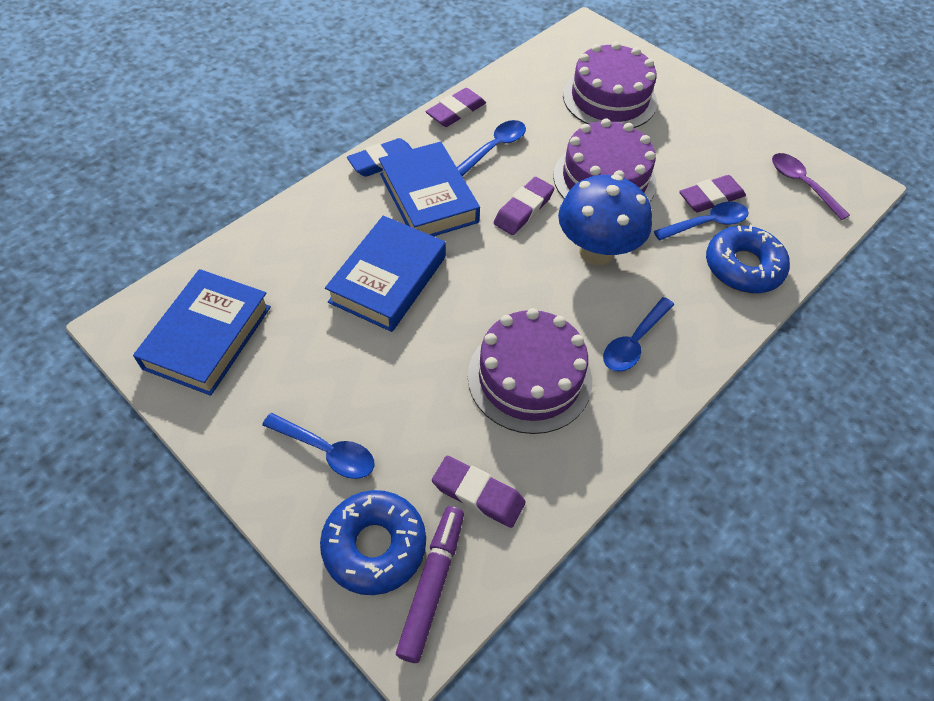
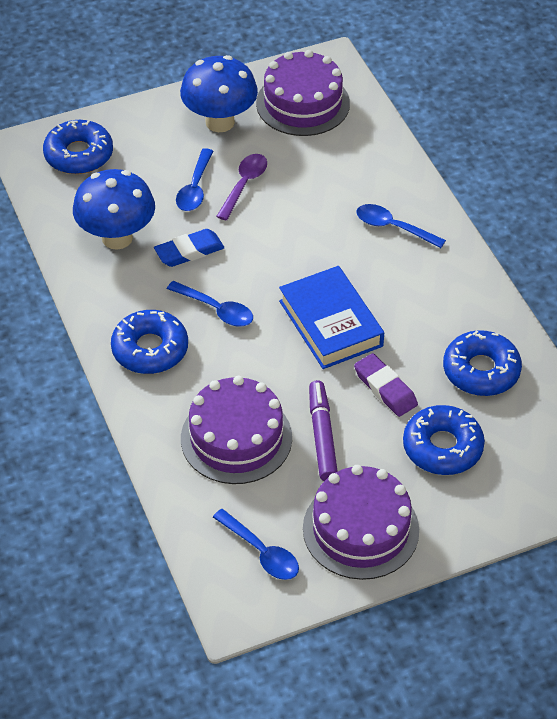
blue book: 3 -> 1
blue donut: 2 -> 4
blue mushroom: 1 -> 2
purple eraser: 4 -> 1

